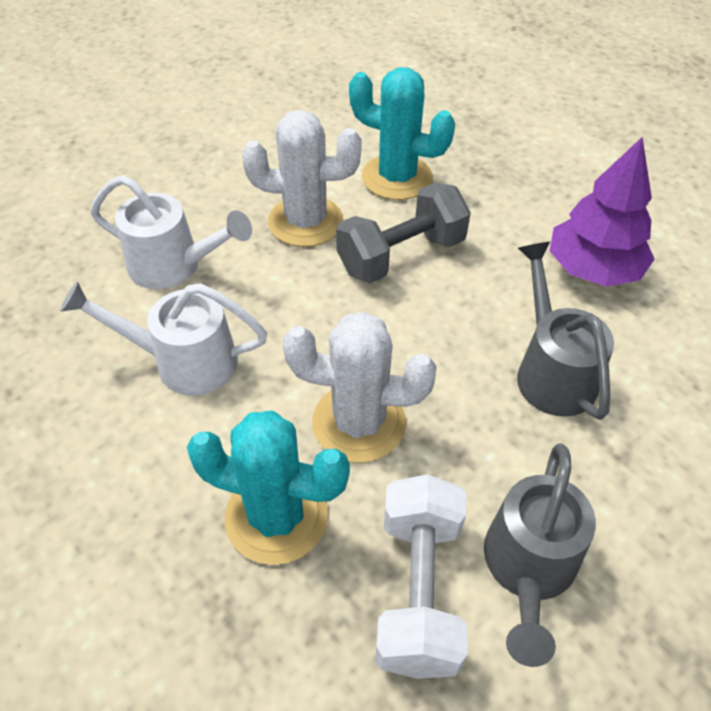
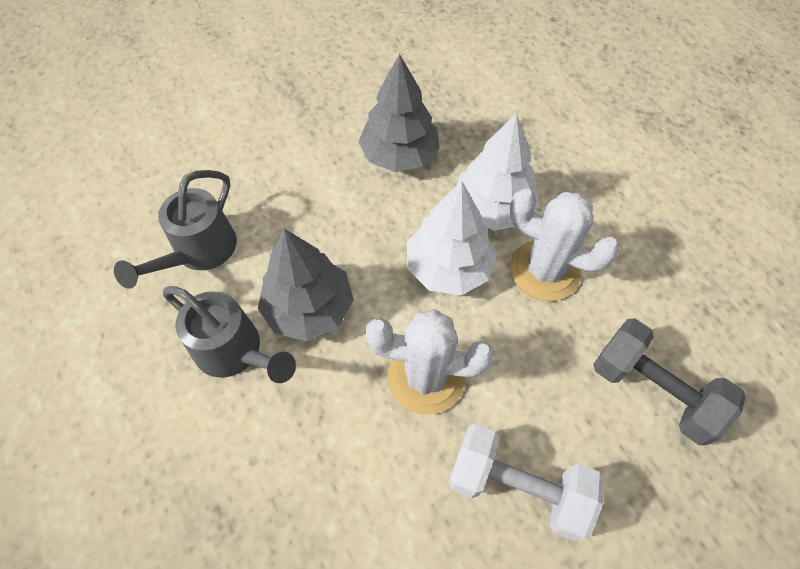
grey tree: 0 -> 2
purple tree: 1 -> 0
turquoise cactus: 2 -> 0
white tree: 0 -> 2
white watering can: 2 -> 0

